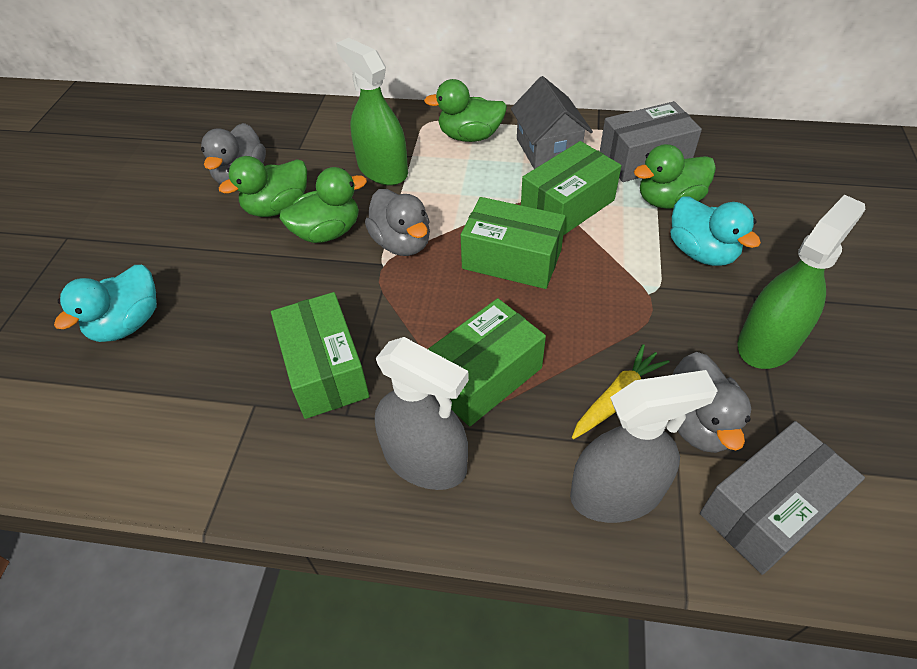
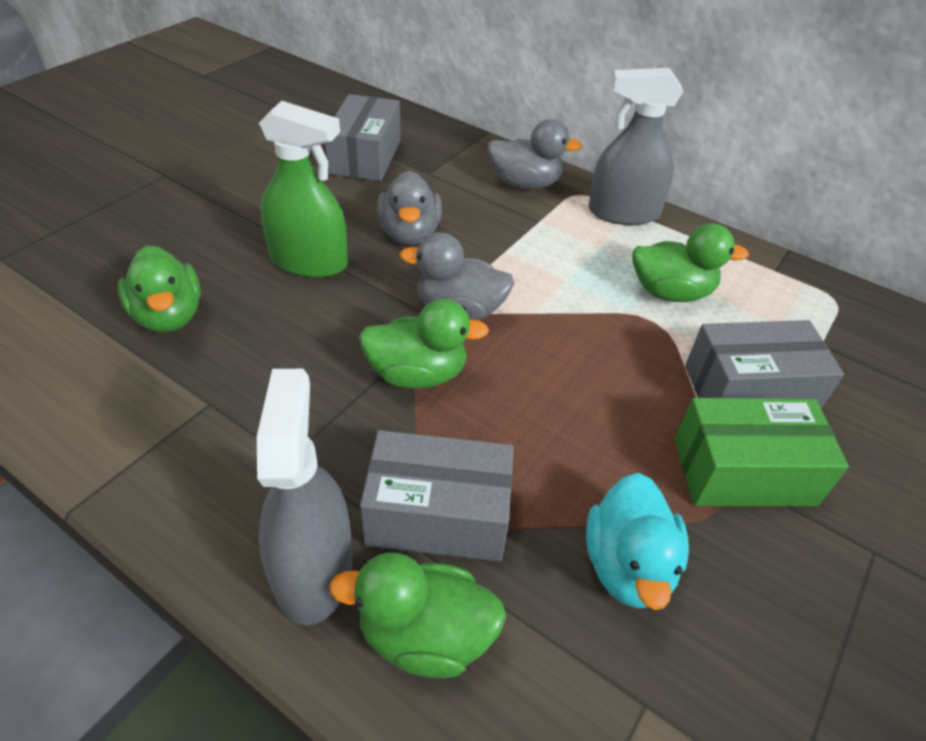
green box: 4 -> 1
green spray bottle: 2 -> 1
grey box: 2 -> 3
grey house: 1 -> 0
turquoise duck: 2 -> 1
yellow carrot: 1 -> 0

